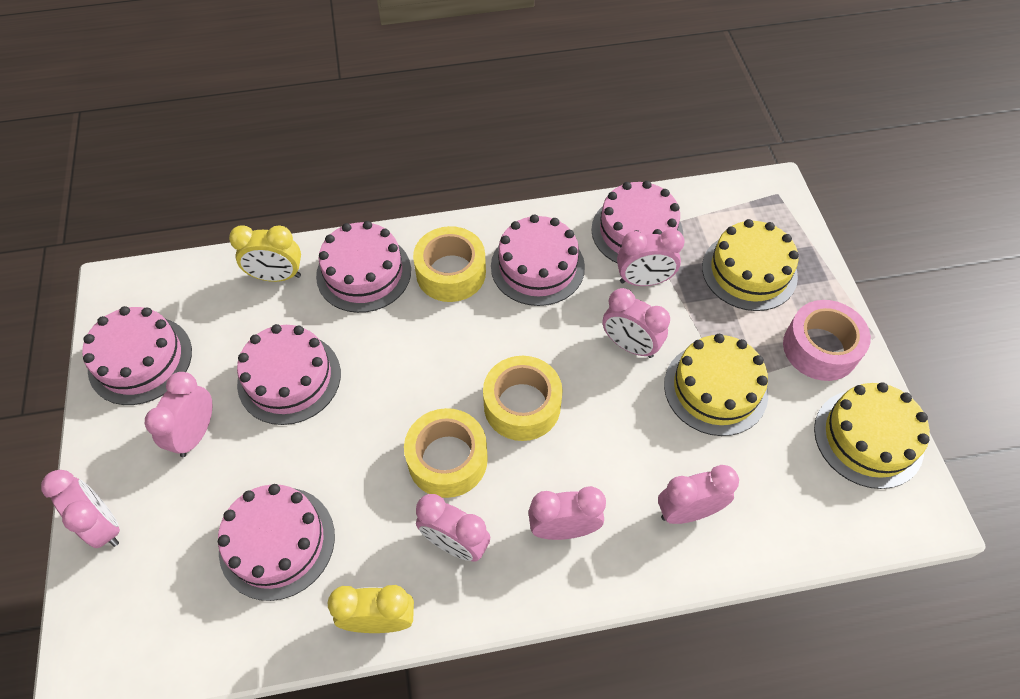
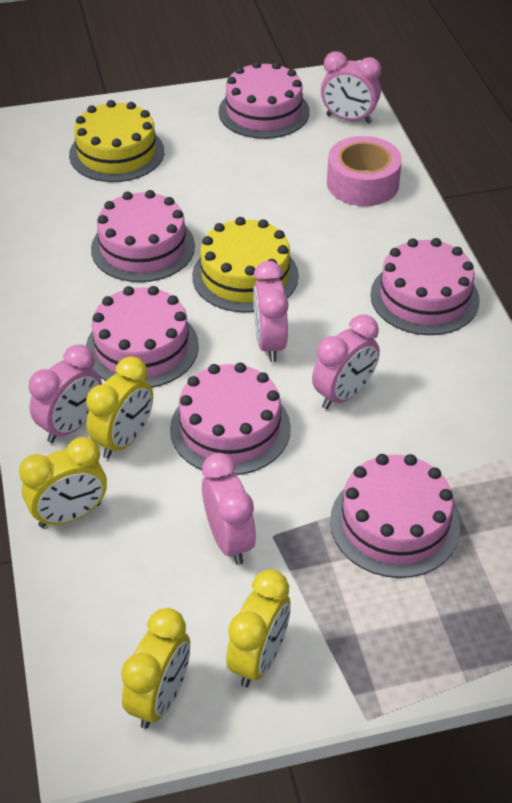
pink clock: 7 -> 5
yellow cake: 3 -> 2
yellow clock: 2 -> 4
yellow tape: 3 -> 0

